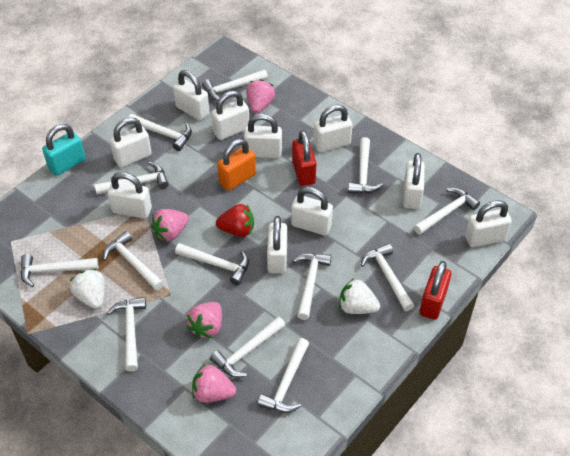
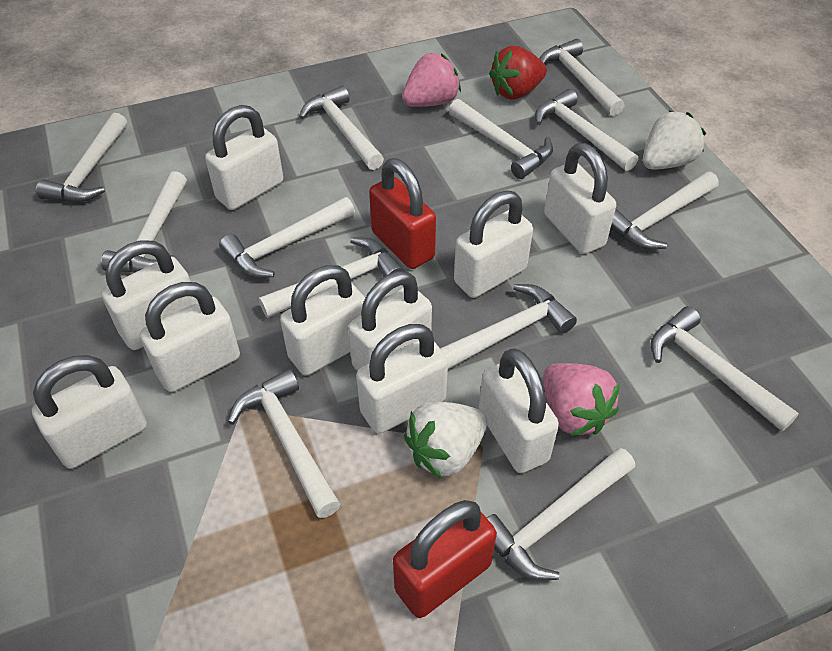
orange padlock: 1 -> 0
pink strawberry: 4 -> 2
turquoise padlock: 1 -> 0

